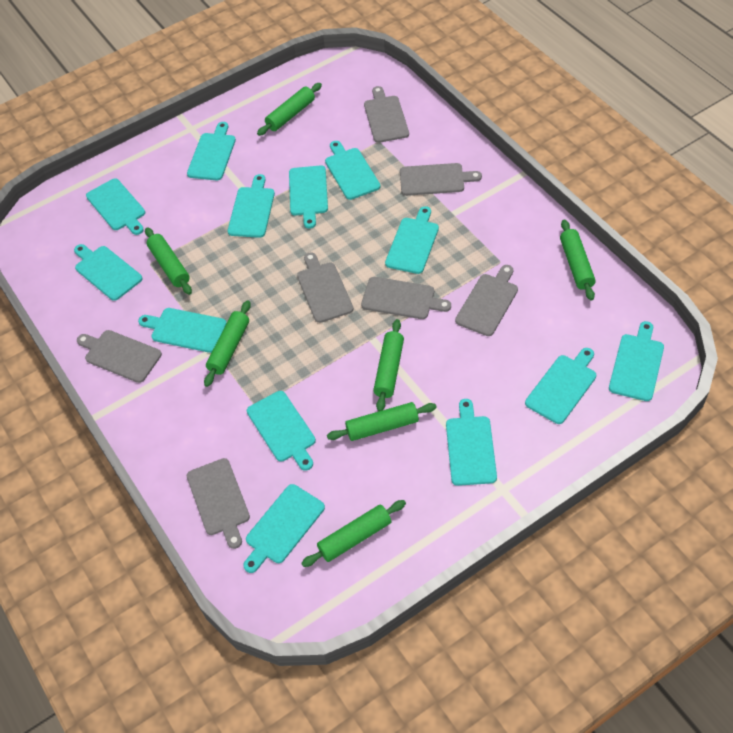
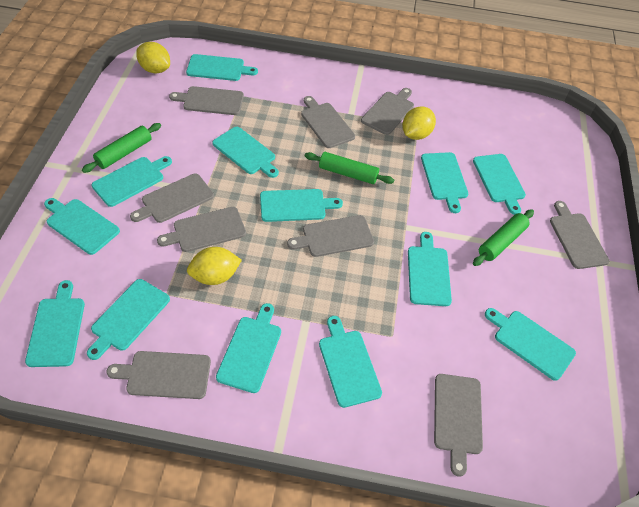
green rolling pin: 7 -> 3
grey cutting board: 7 -> 9
yellow lemon: 0 -> 3

